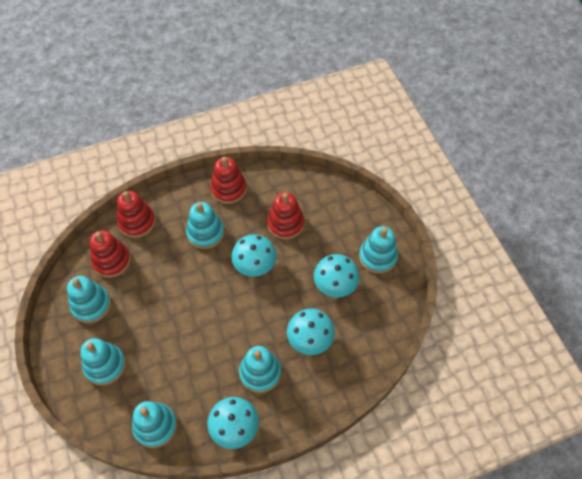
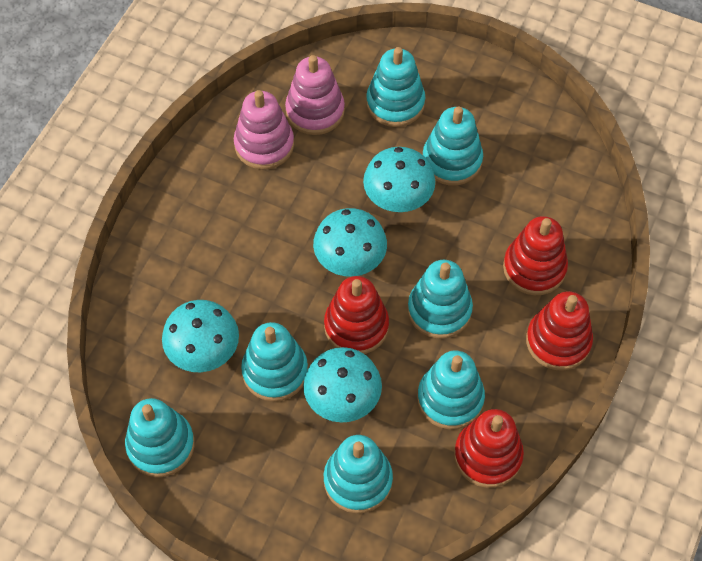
pink stacking toy: 0 -> 2
turquoise stacking toy: 6 -> 7

